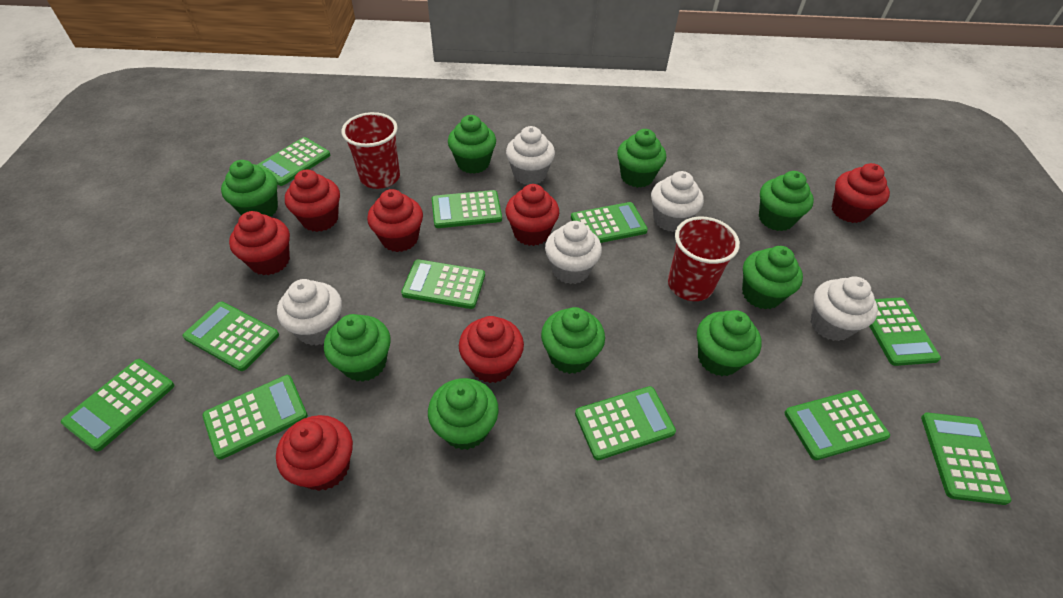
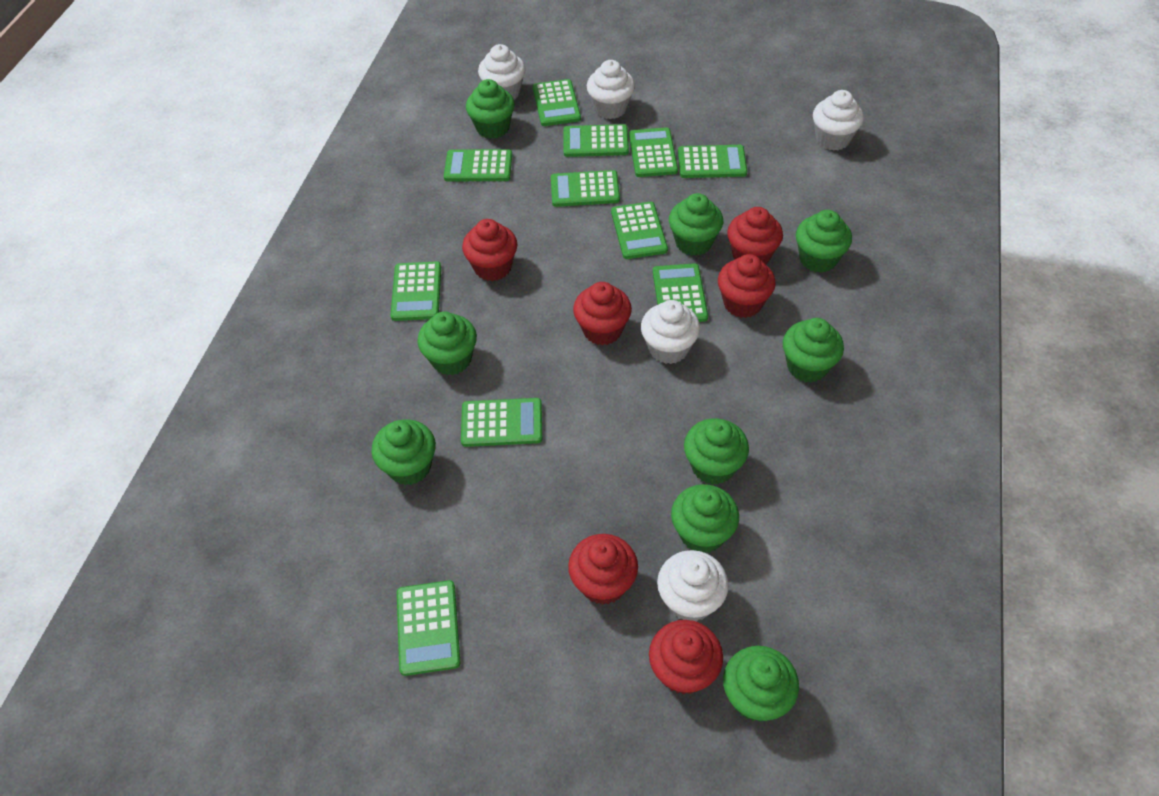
red cup: 2 -> 0
red cupcake: 7 -> 6

